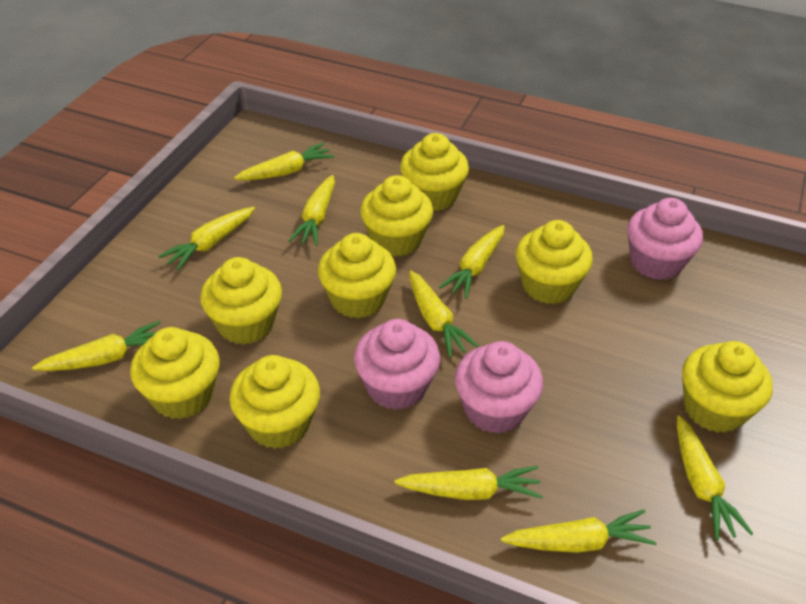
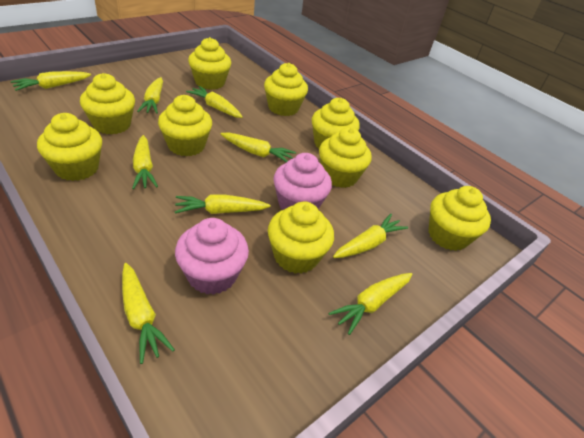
pink cupcake: 3 -> 2
yellow cupcake: 8 -> 9

